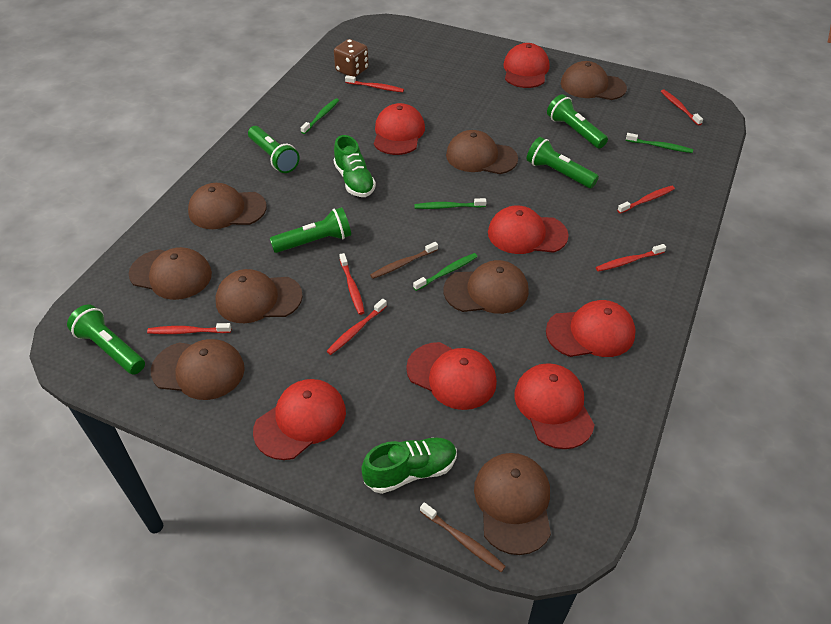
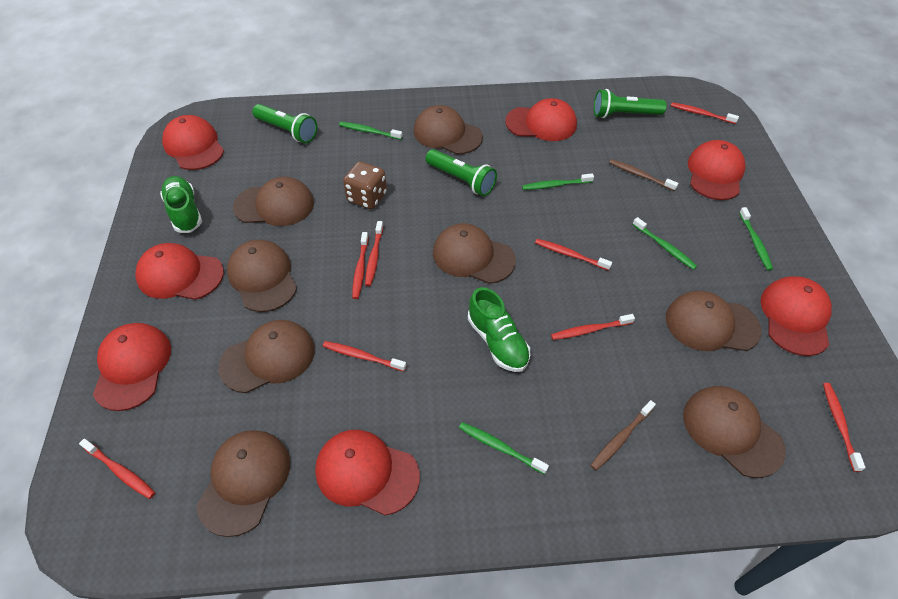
green flashlight: 5 -> 3
green toothbrush: 4 -> 5
red toothbrush: 7 -> 8

